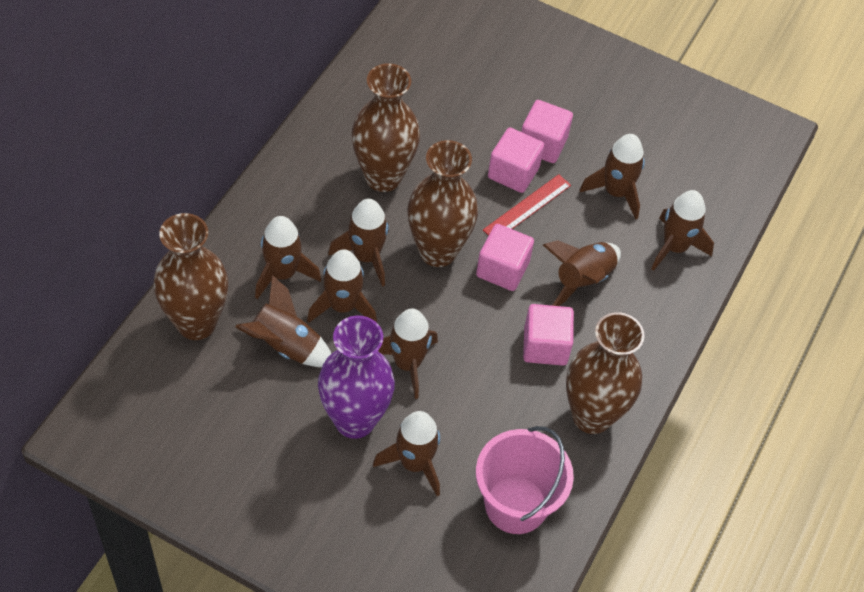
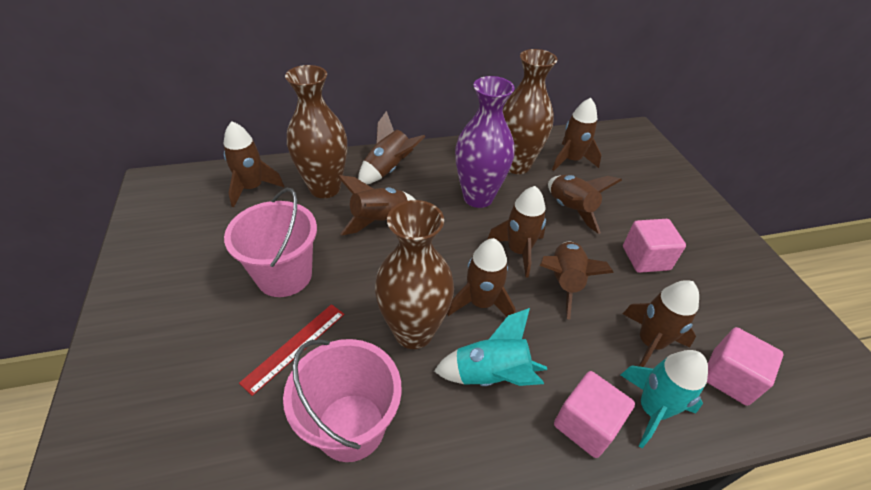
brown vase: 4 -> 3
pink bucket: 1 -> 2
pink cube: 4 -> 3
turquoise rocket: 0 -> 2

